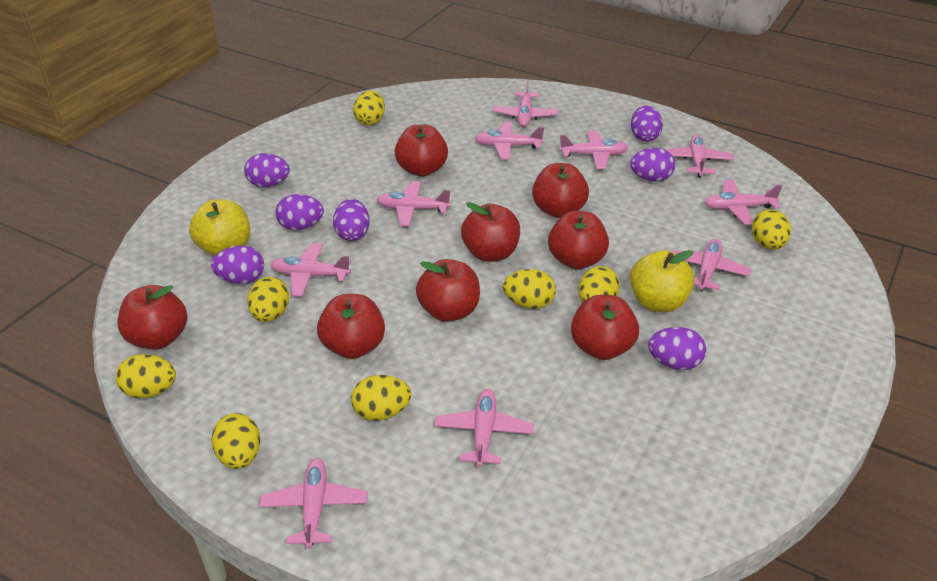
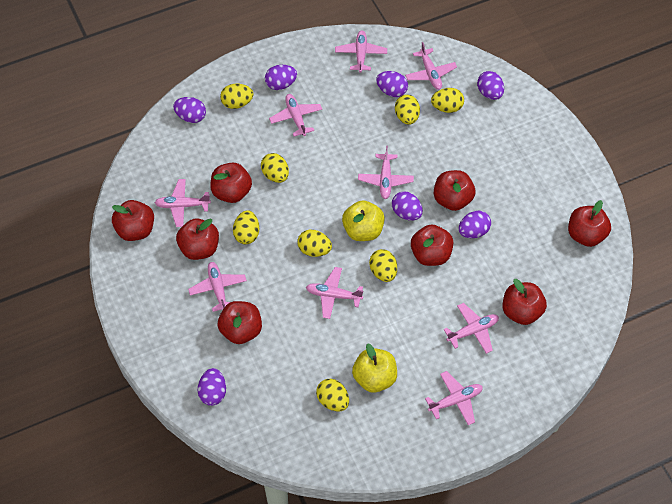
pink plane: 10 -> 9

